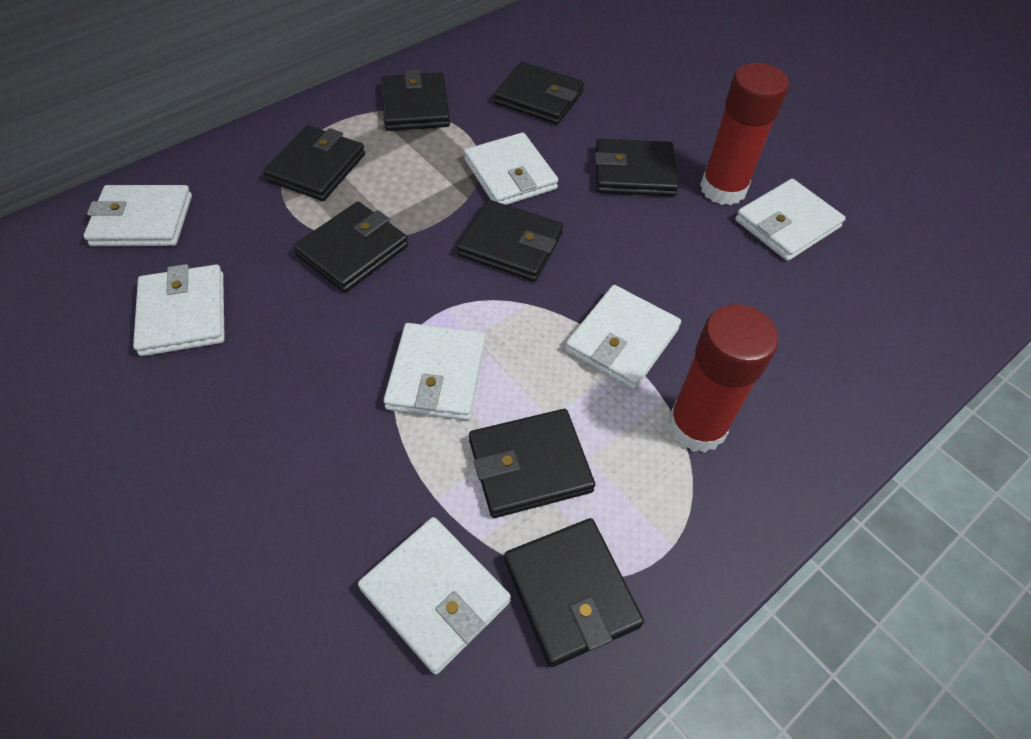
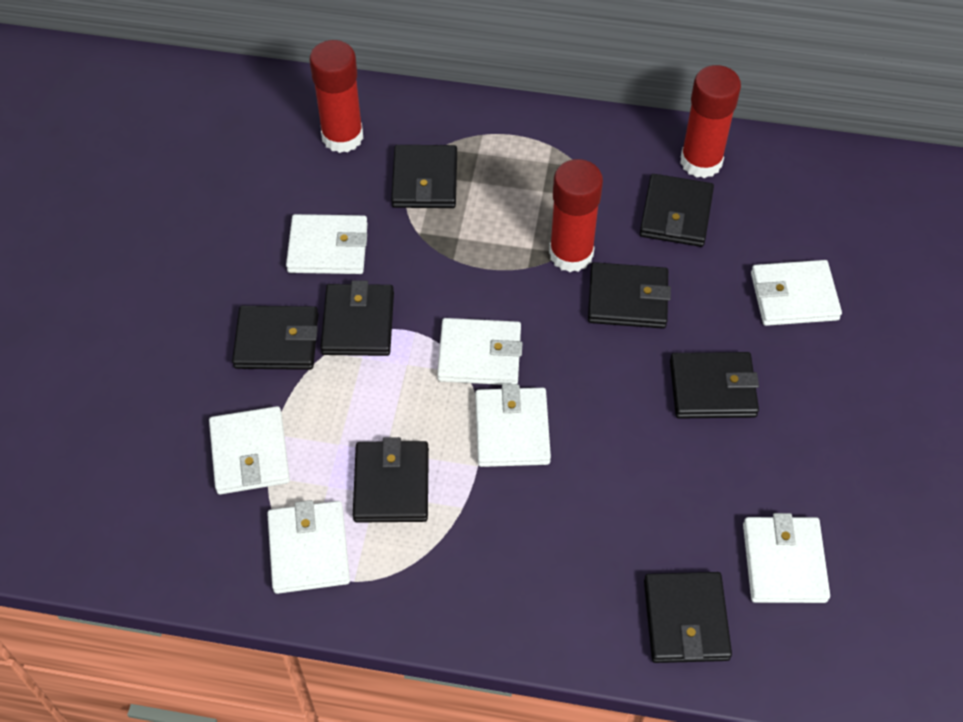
red glue stick: 2 -> 3

